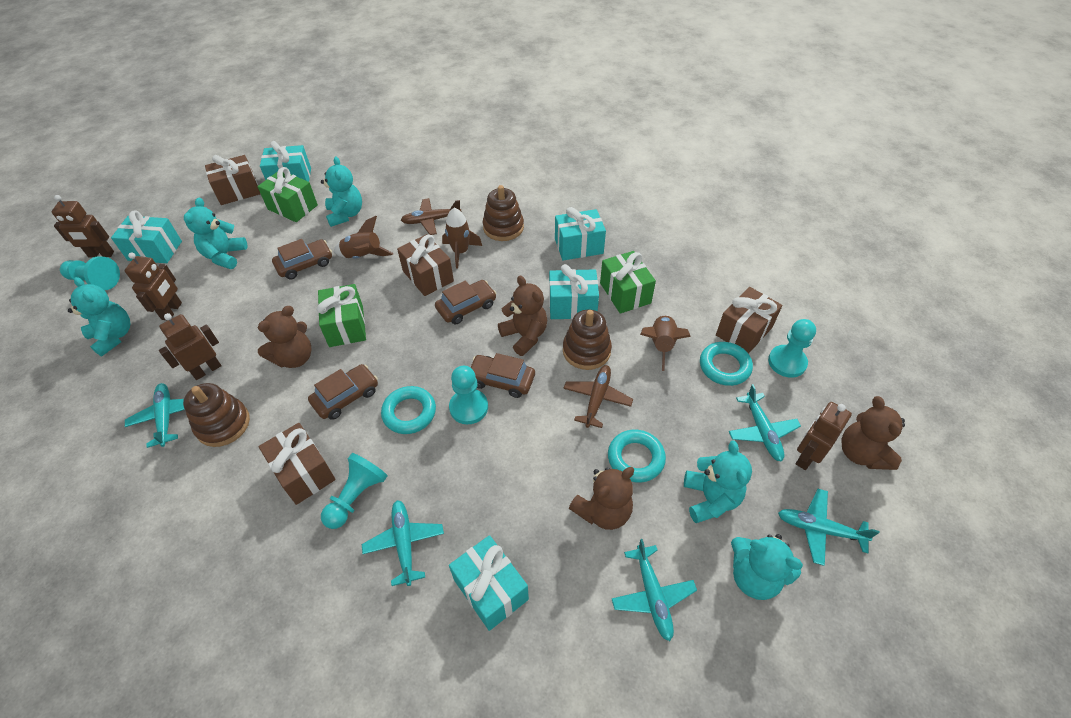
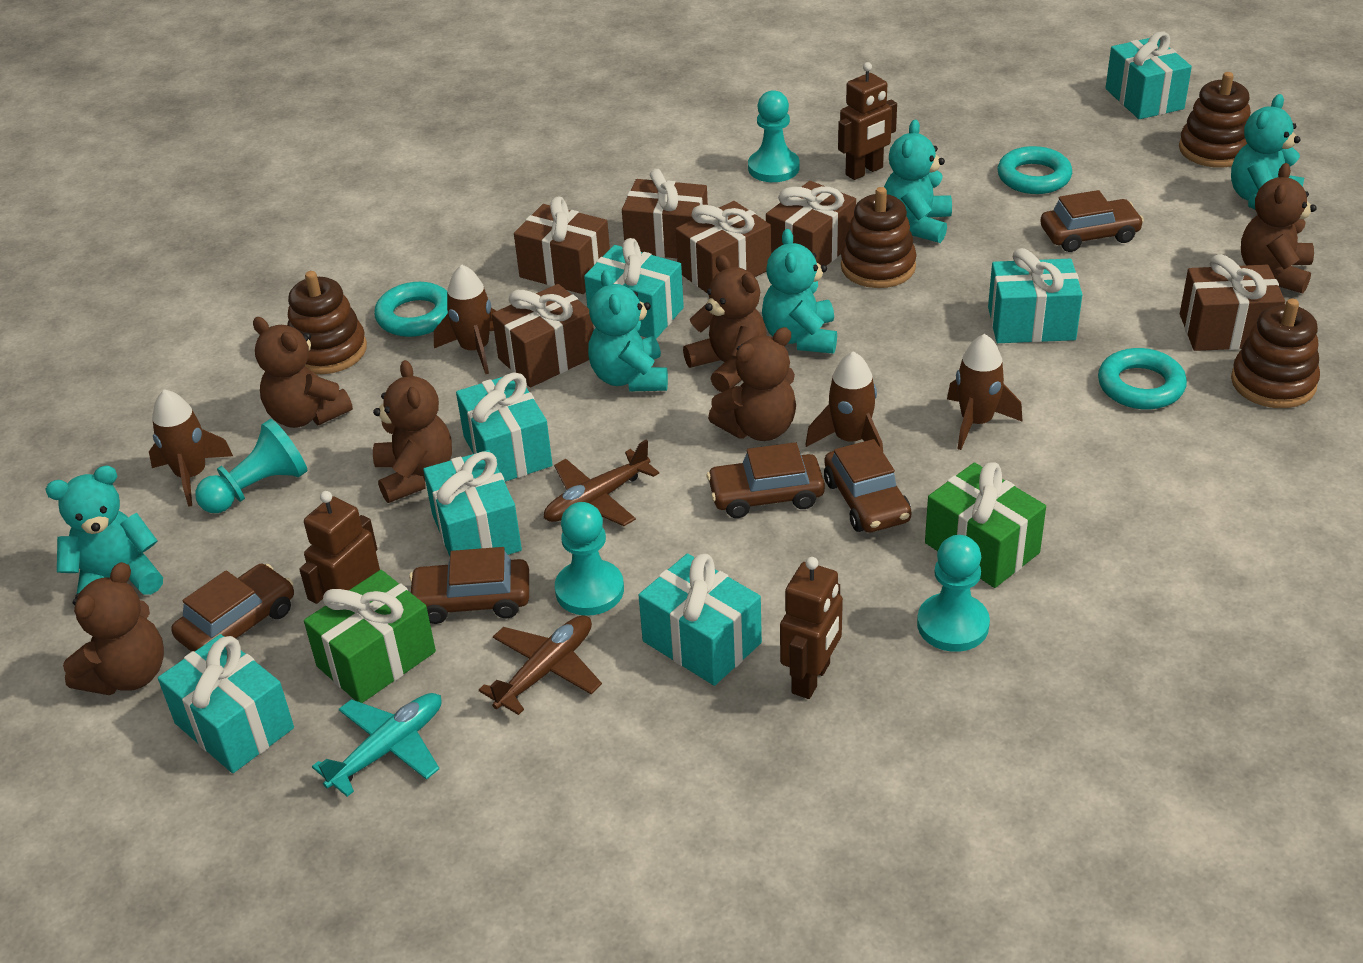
brown car: 4 -> 5
brown gift: 4 -> 6
brown robot: 4 -> 3
brown rocket: 3 -> 4
brown stacking toy: 3 -> 4
brown teddy bear: 4 -> 6
green gift: 3 -> 2
turquoise gift: 5 -> 7
turquoise plane: 5 -> 1

